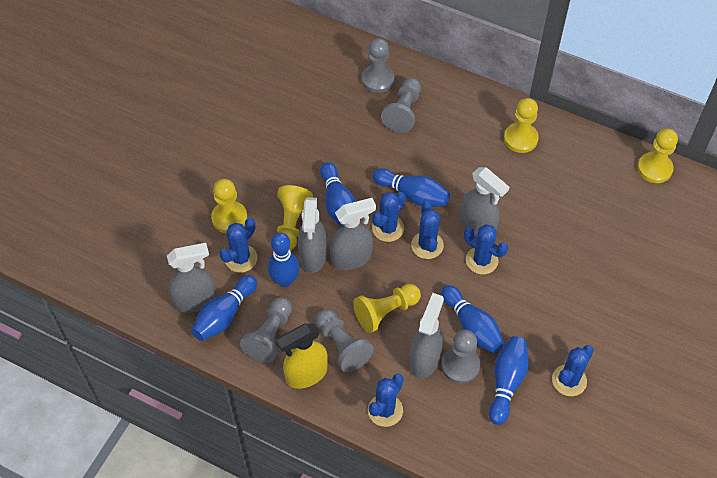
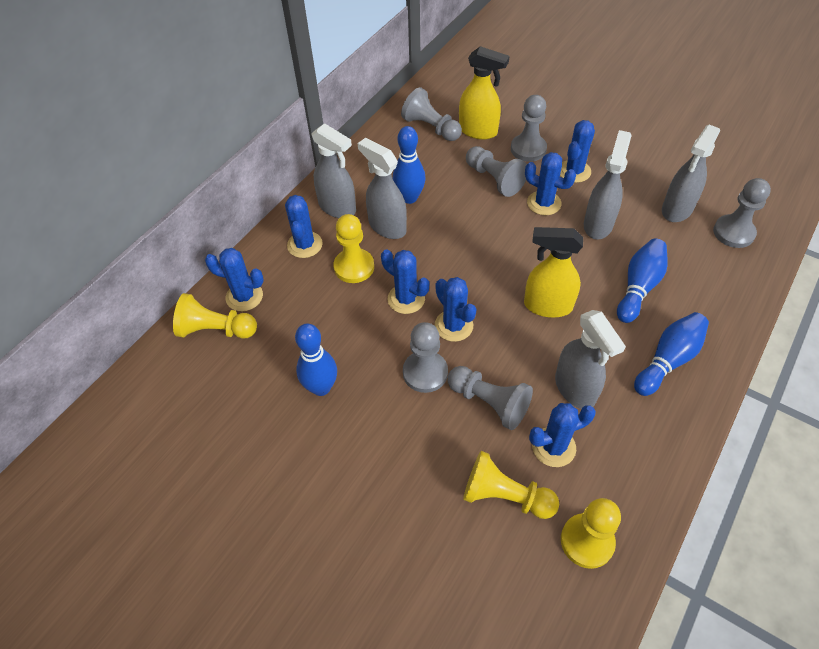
blue bowling pin: 6 -> 4
blue cactus: 6 -> 7
grey pawn: 5 -> 6
yellow pawn: 5 -> 4
yellow spray bottle: 1 -> 2

